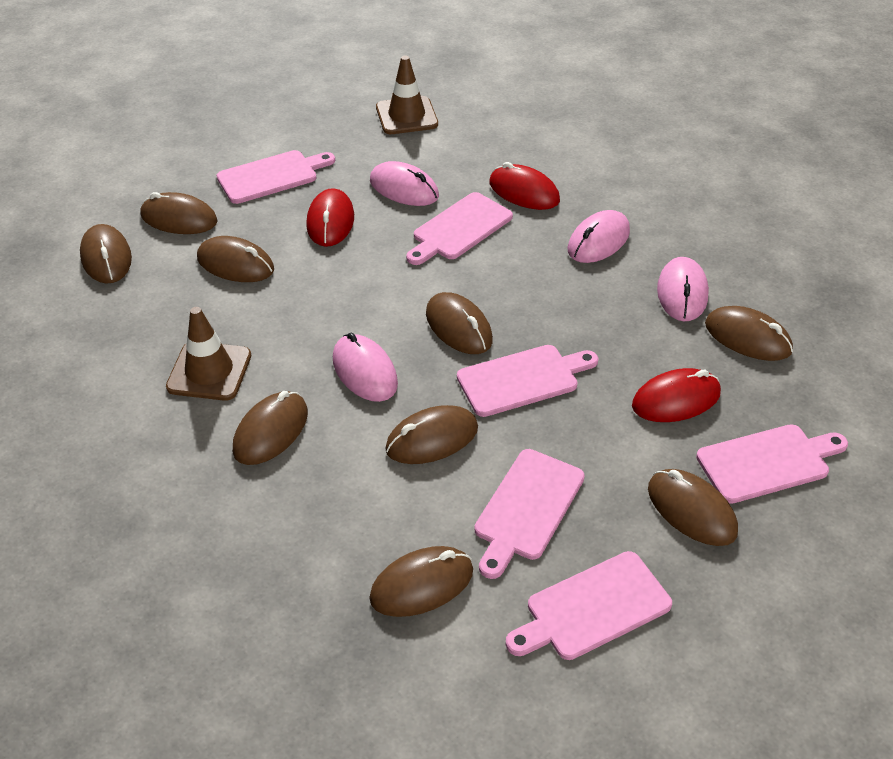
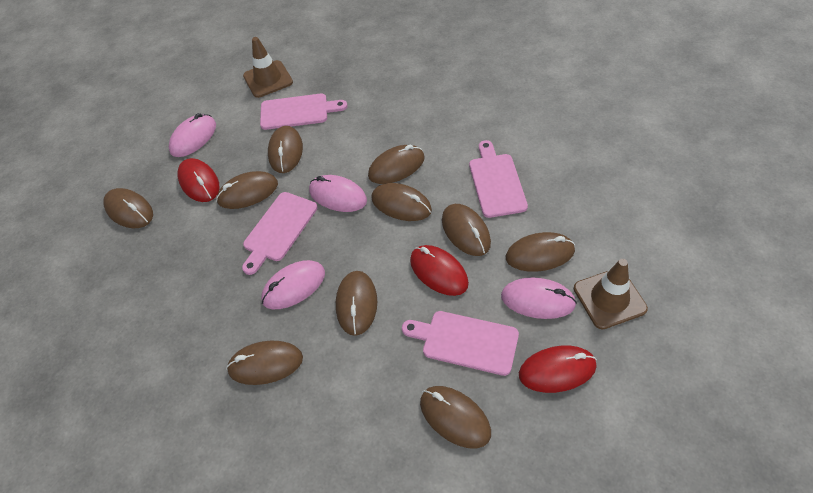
brown mouse: 9 -> 10
pink cutting board: 6 -> 4

